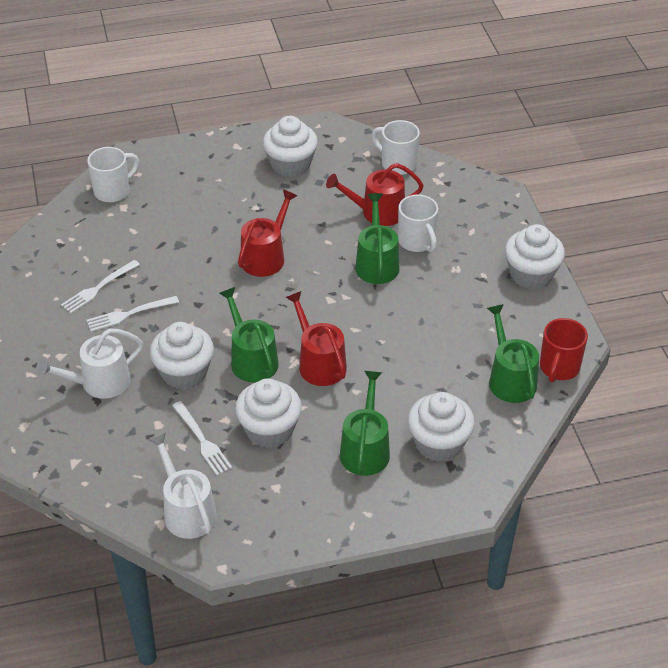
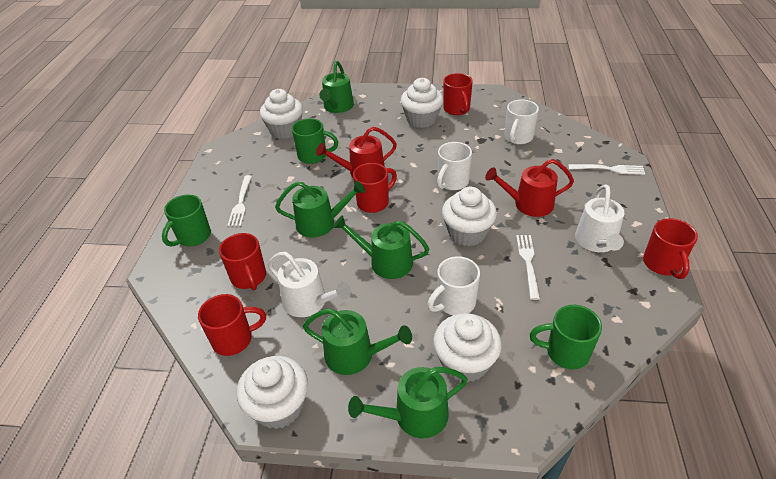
green mug: 0 -> 3
green watering can: 4 -> 5
red mug: 1 -> 5
red watering can: 3 -> 2

